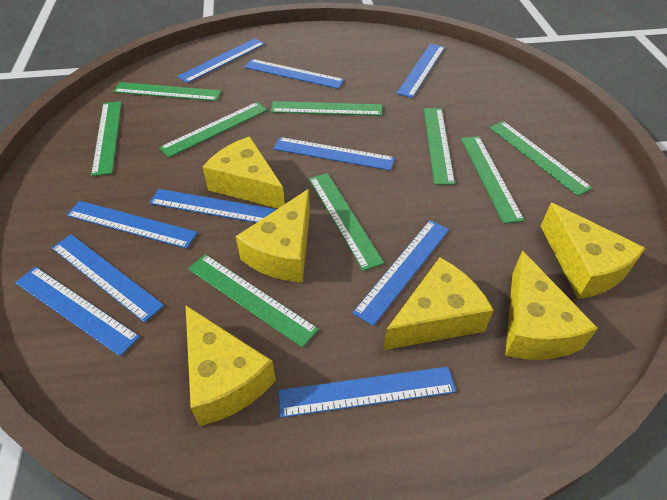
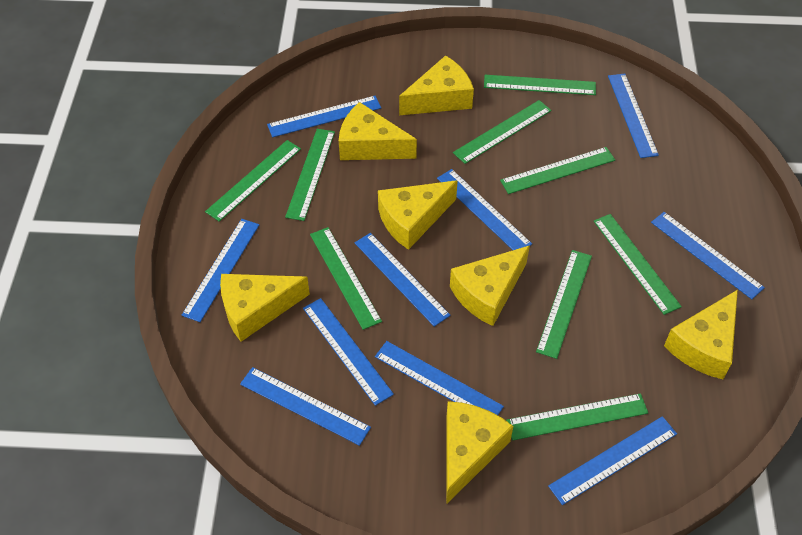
yellow cheese: 6 -> 7

